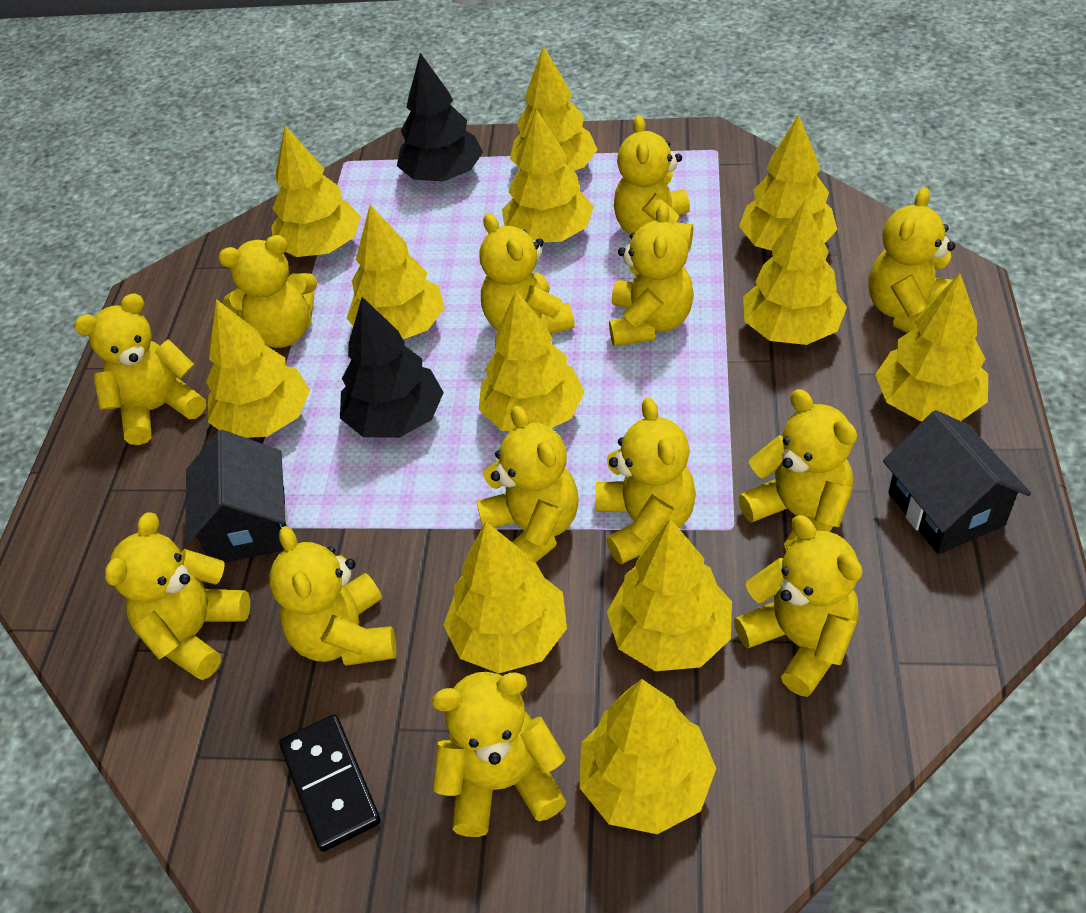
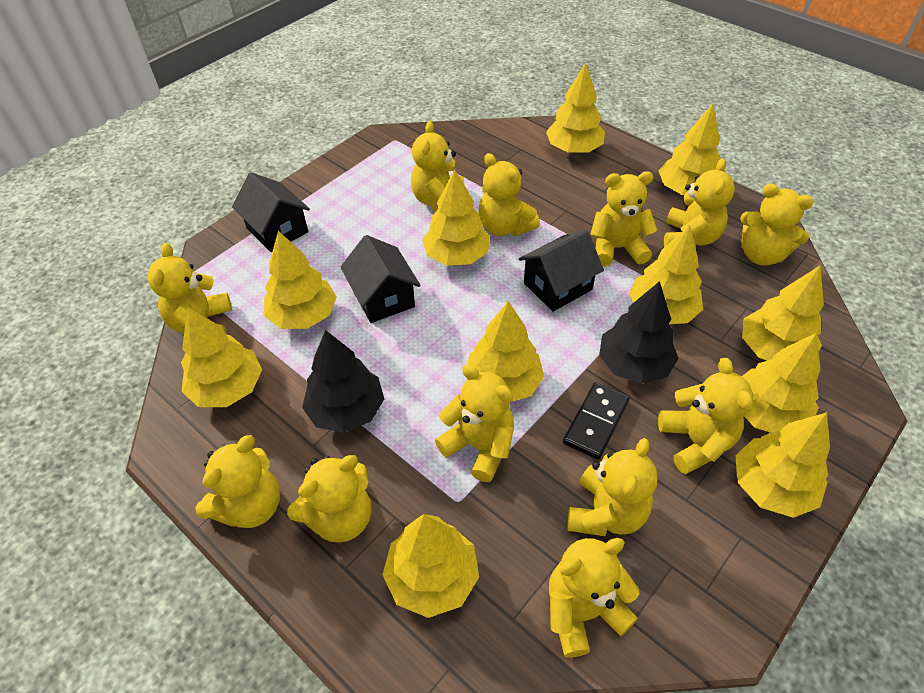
black house: 2 -> 3
yellow teddy bear: 13 -> 12
yellow tree: 12 -> 11

